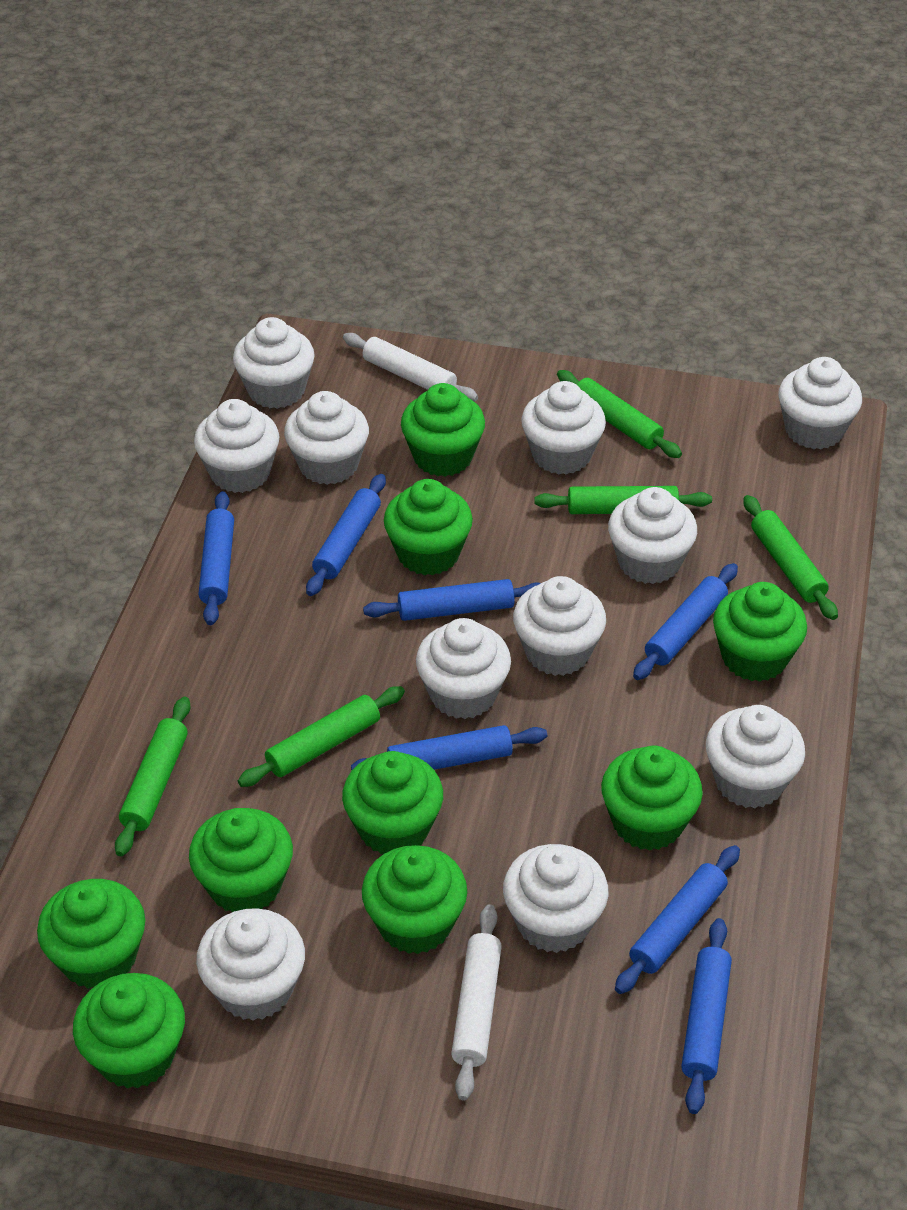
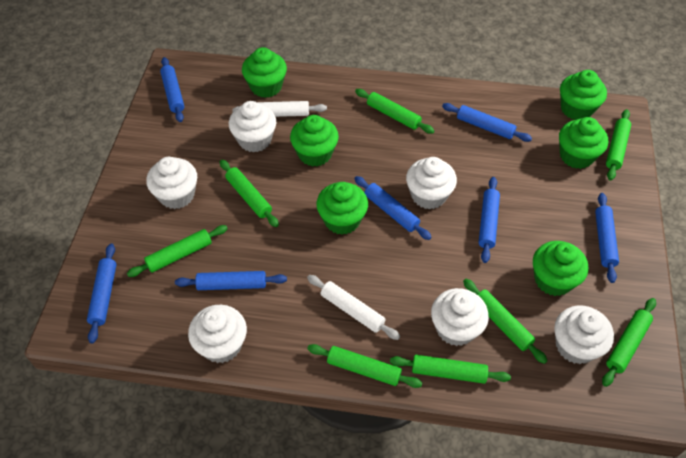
green cupcake: 9 -> 6
green rolling pin: 5 -> 8
white cupcake: 11 -> 6

